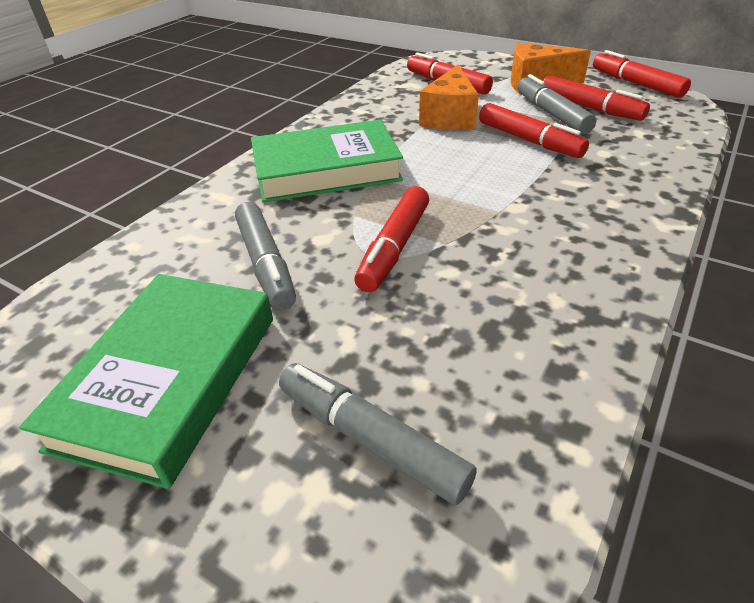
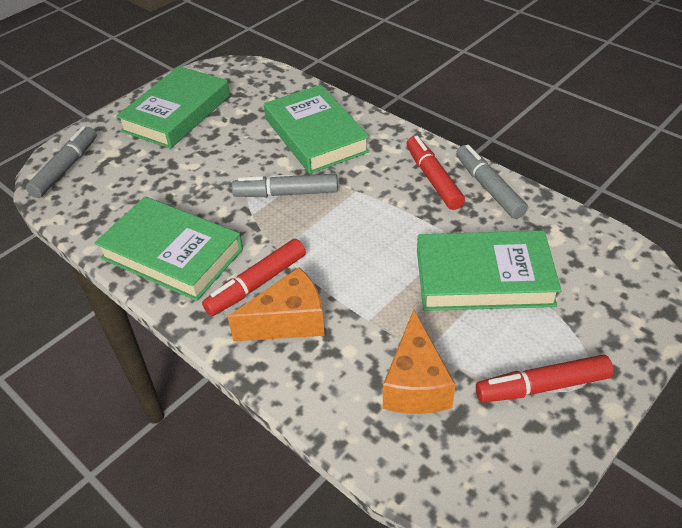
green book: 2 -> 4
red marker: 5 -> 3

